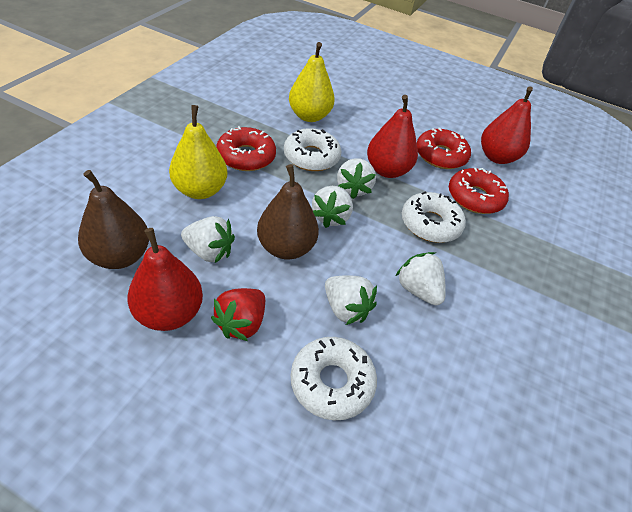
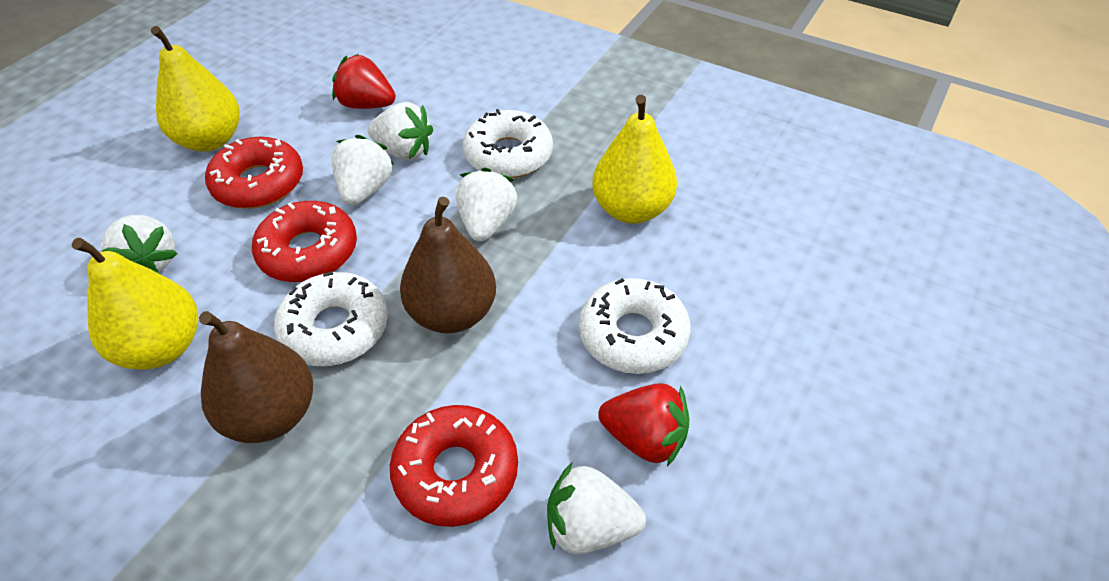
red pear: 3 -> 0
red strawberry: 1 -> 2
yellow pear: 2 -> 3

